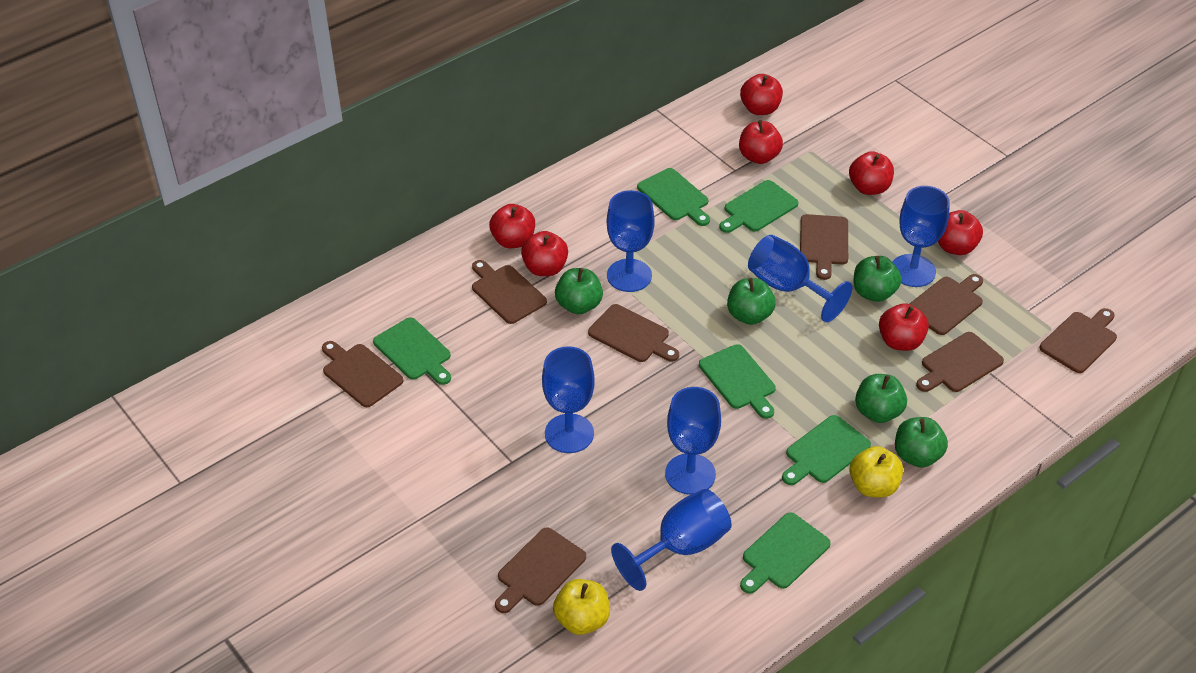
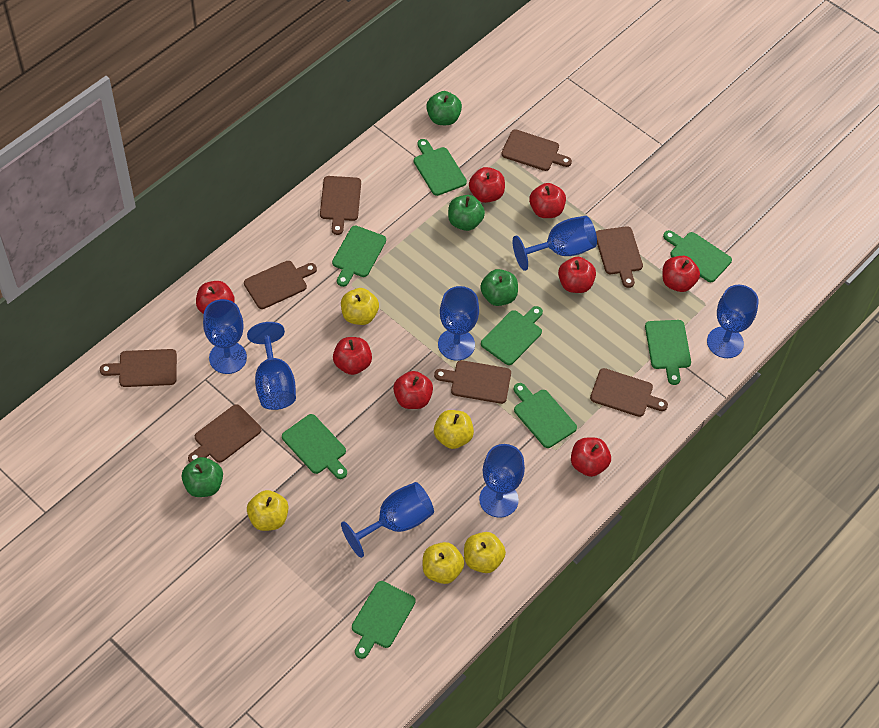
blue goblet: 6 -> 7
green apple: 5 -> 4
green cutting board: 6 -> 8
red apple: 7 -> 8
yellow apple: 2 -> 5

